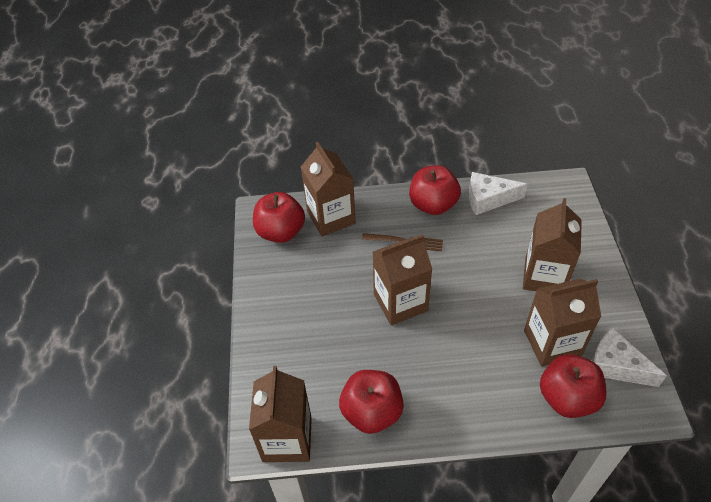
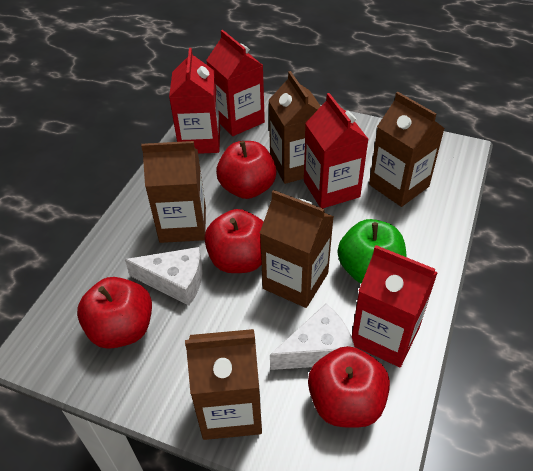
brown fork: 1 -> 0
green apple: 0 -> 1
red carton: 0 -> 4

